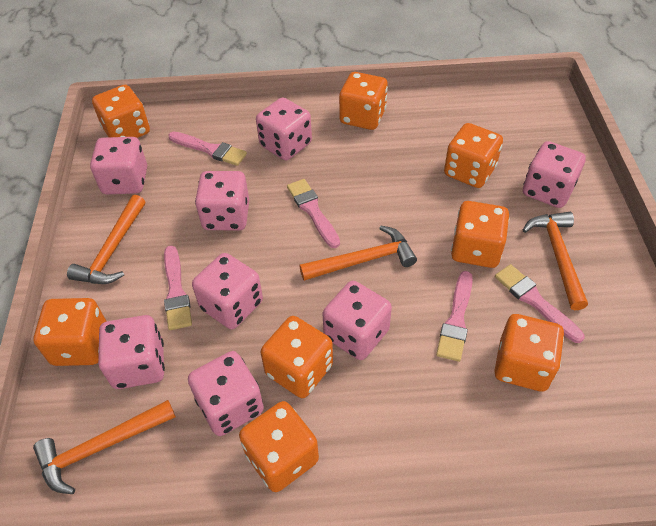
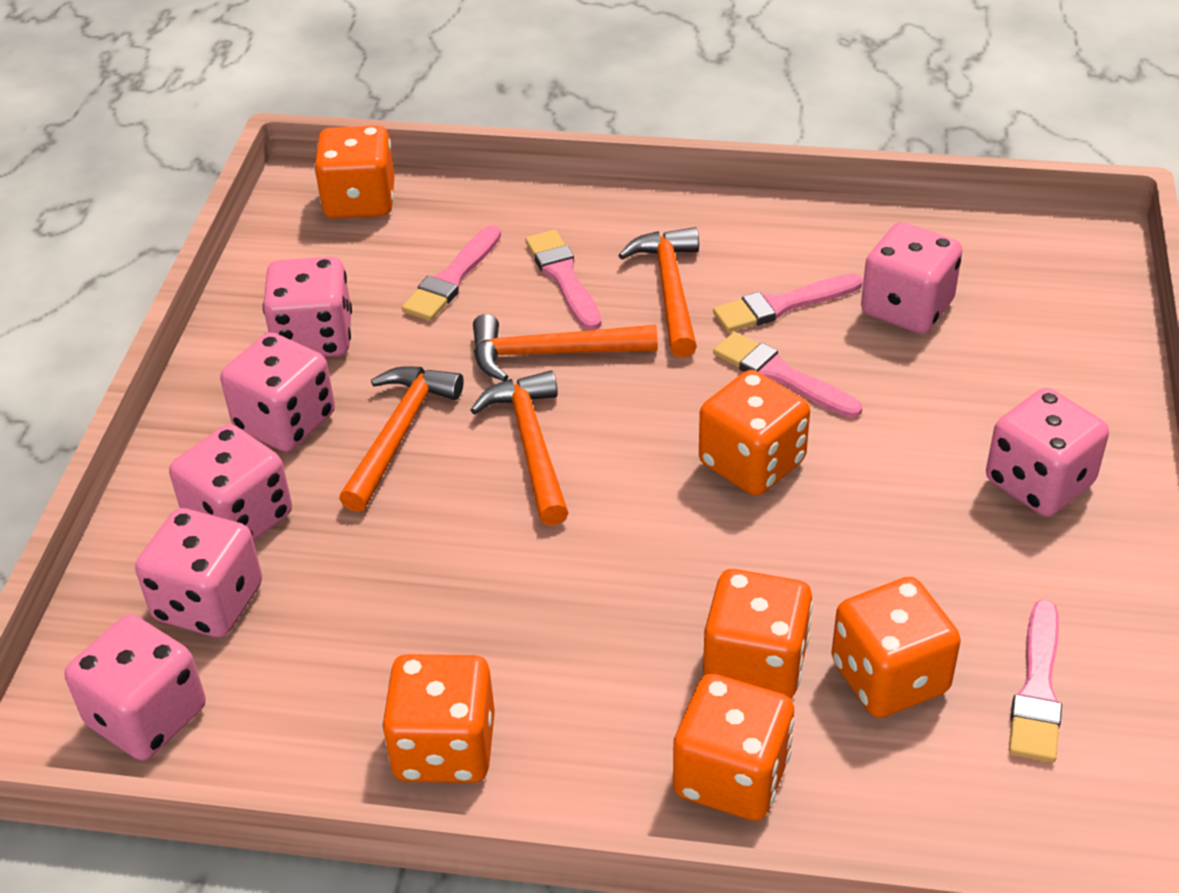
orange dice: 8 -> 6
pink dice: 8 -> 7

